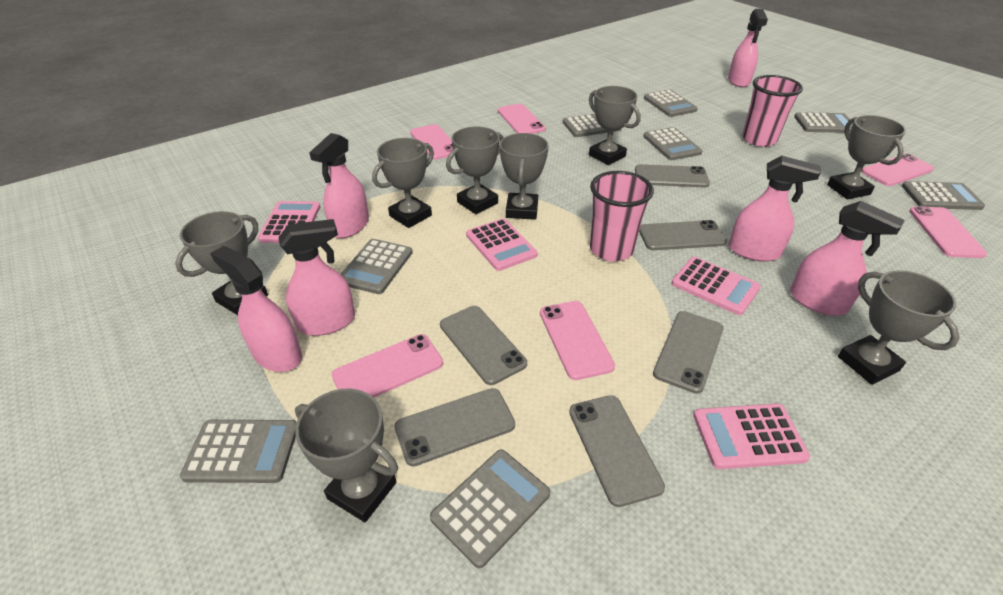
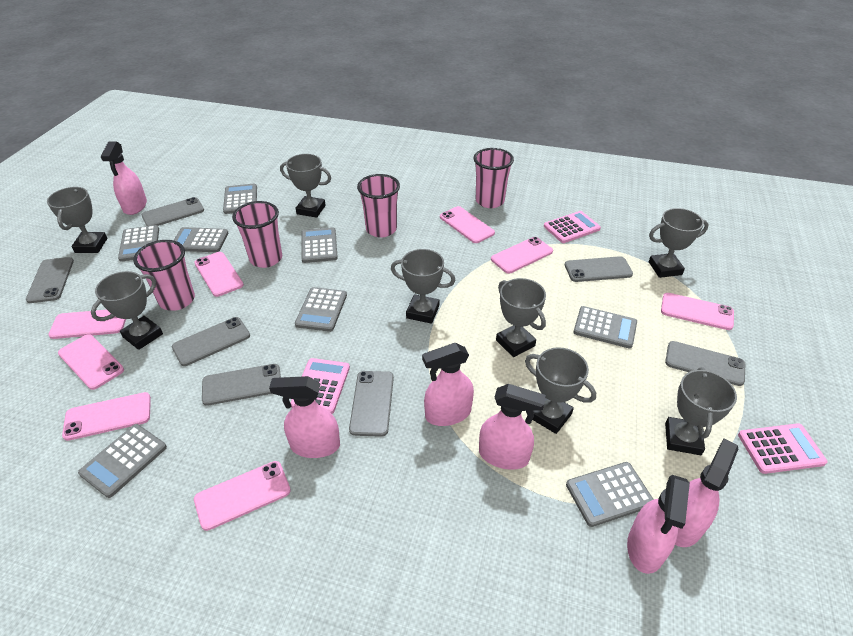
grey phone: 6 -> 7
pink calculator: 4 -> 3
pink cup: 2 -> 4
pink phone: 6 -> 8

